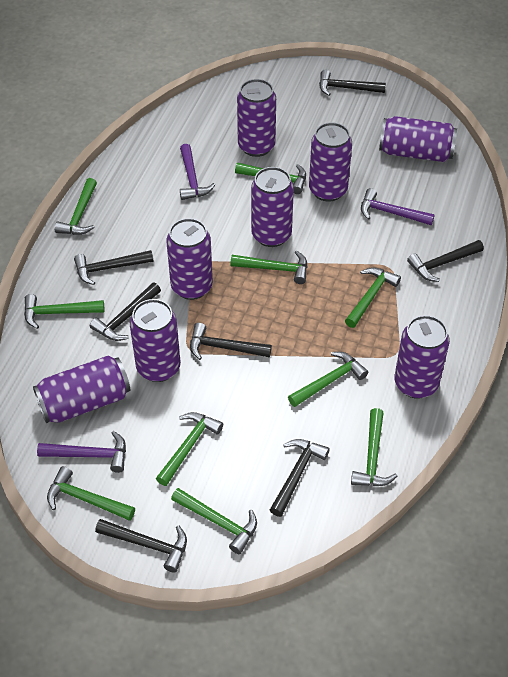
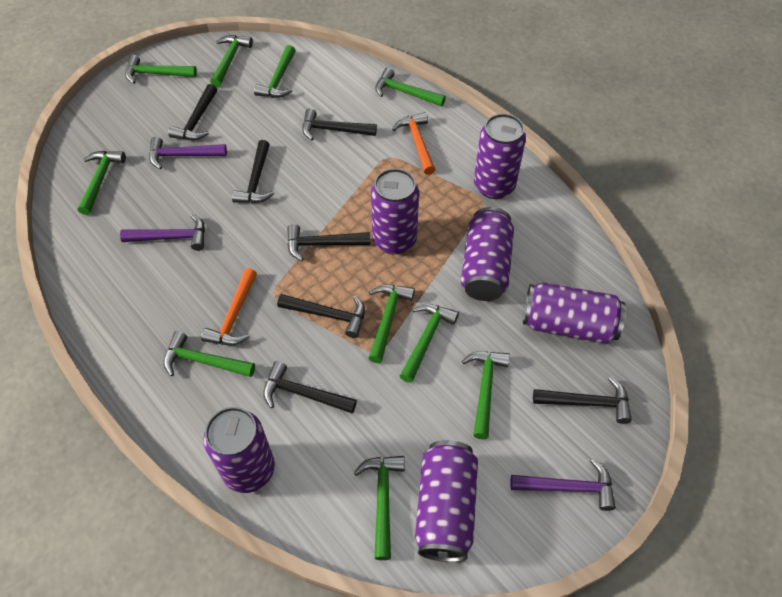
orange hammer: 0 -> 2
purple can: 8 -> 6

